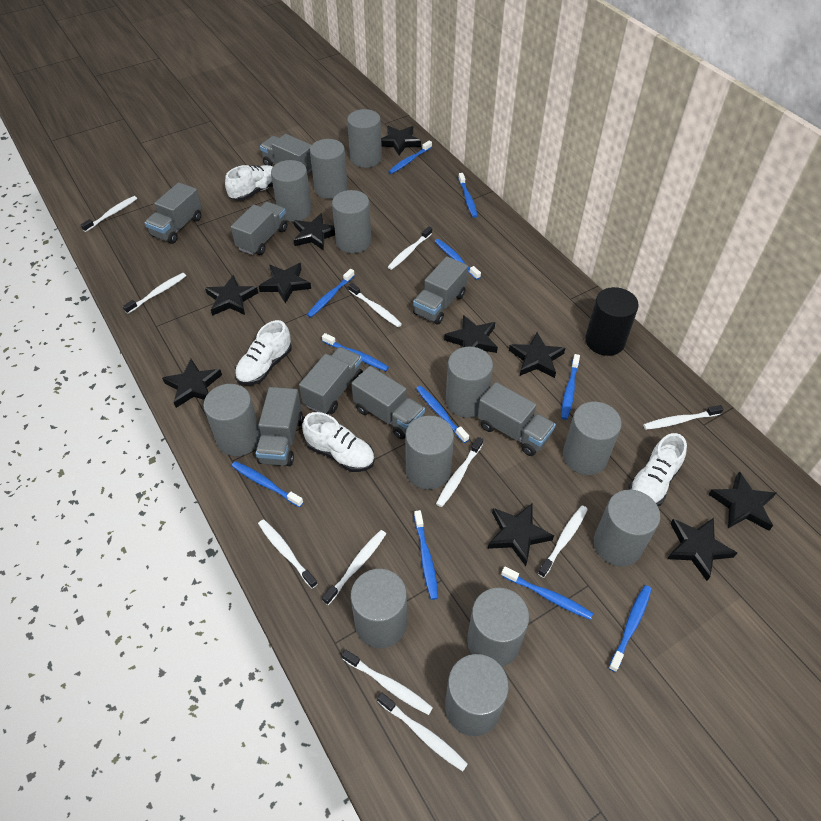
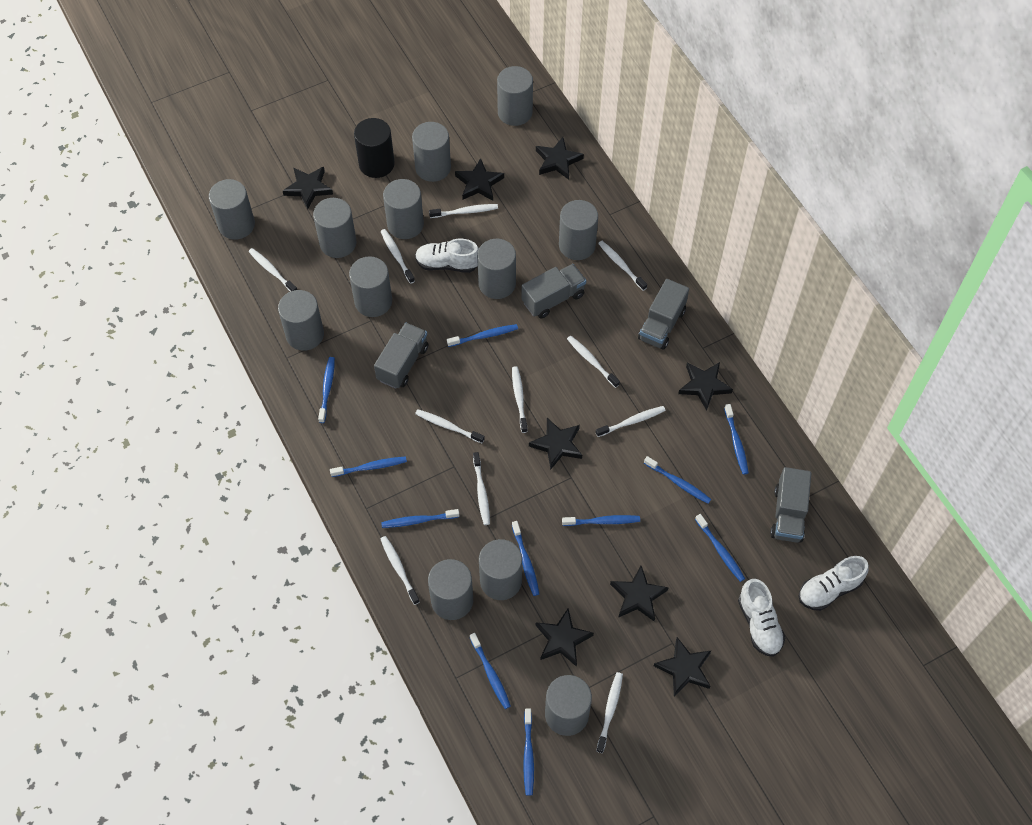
black star: 10 -> 8
grey truck: 8 -> 4
white shoe: 4 -> 3

